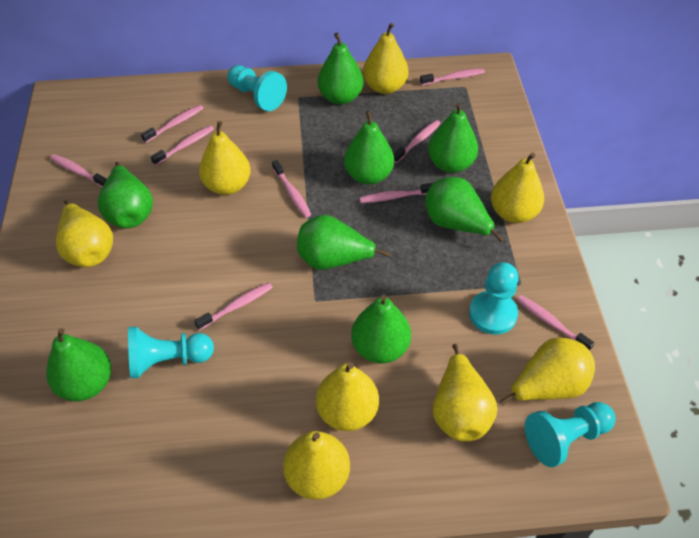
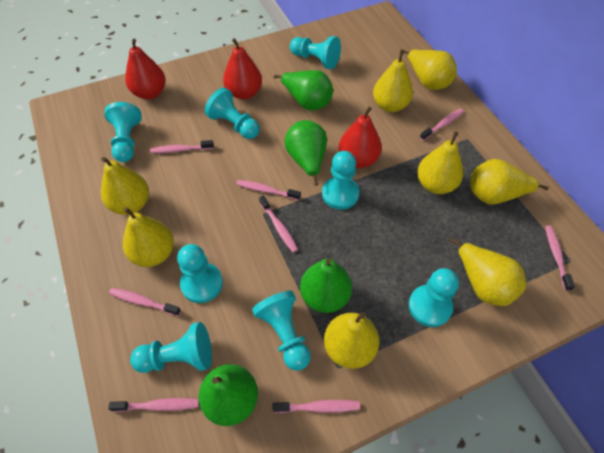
green pear: 8 -> 4
pink toothbrush: 9 -> 8
red pear: 0 -> 3
turquoise pawn: 4 -> 8

